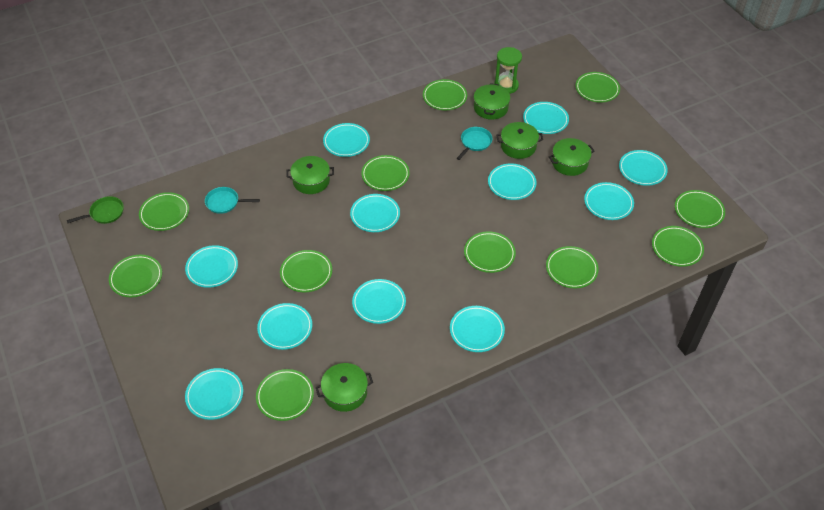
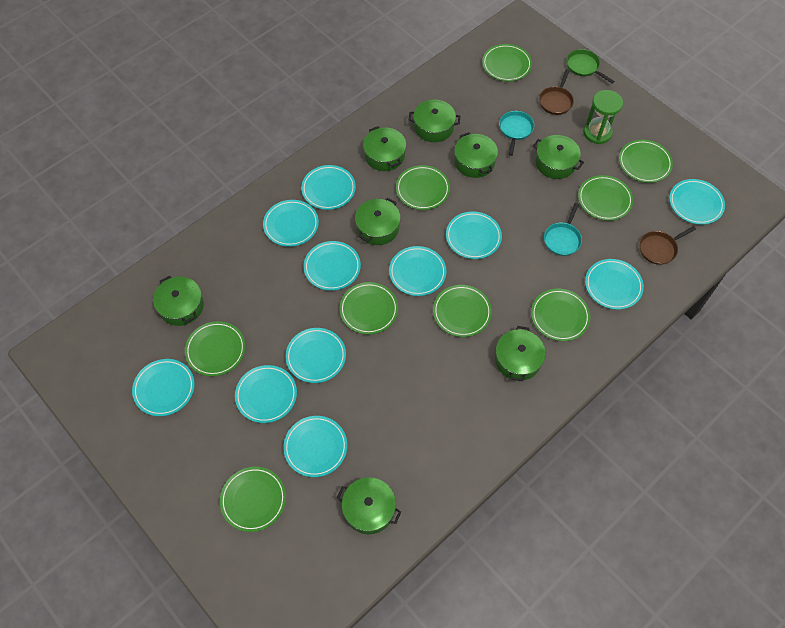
brown pan: 0 -> 2
green plate: 11 -> 9
green pot: 5 -> 8

